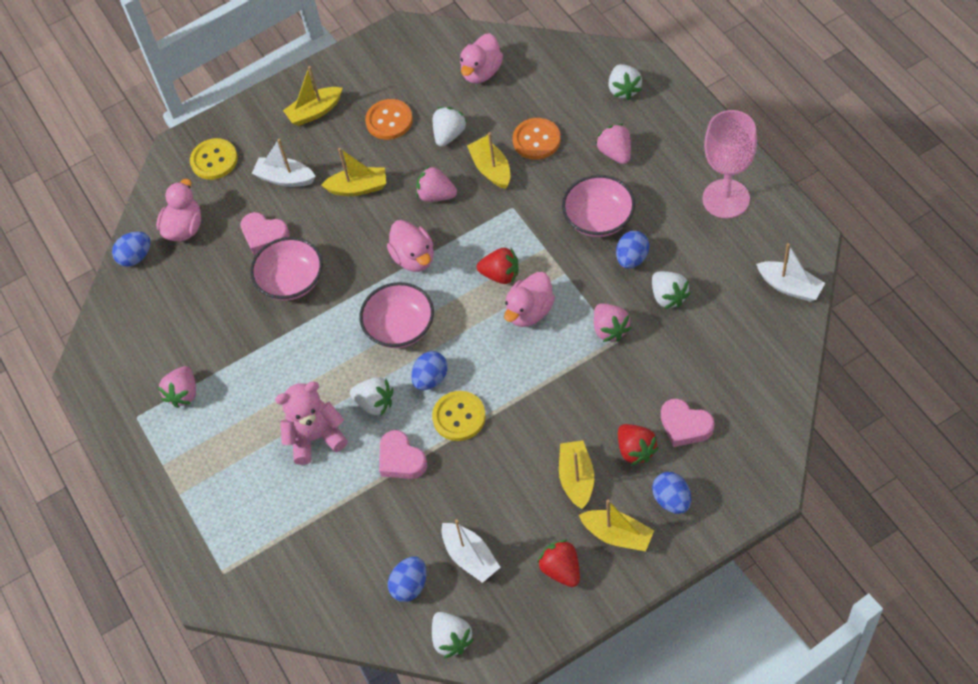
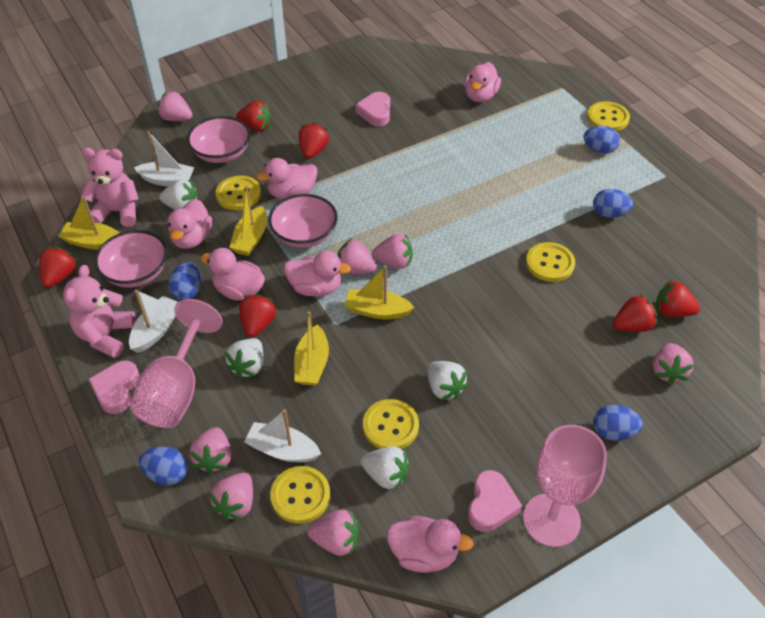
orange button: 2 -> 0
pink duck: 4 -> 6
pink goblet: 1 -> 2
pink strawberry: 4 -> 7
pink teddy bear: 1 -> 2
red strawberry: 3 -> 6
white strawberry: 5 -> 4
yellow boat: 5 -> 4
yellow button: 2 -> 5

